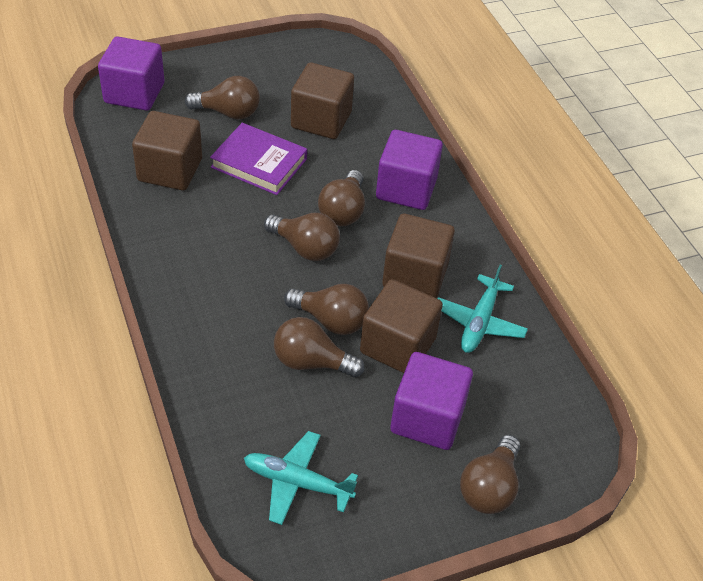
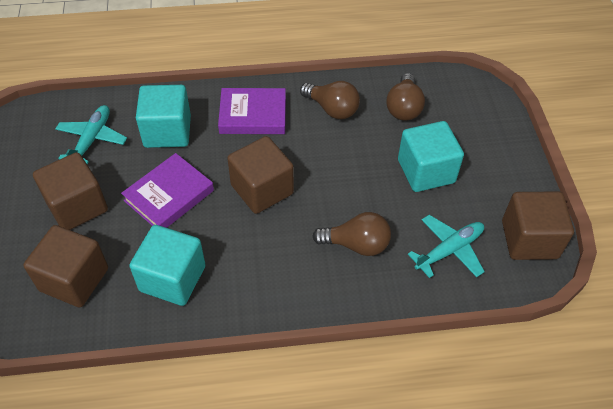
brown light bulb: 6 -> 3
purple book: 1 -> 2
purple cube: 3 -> 0
turquoise cube: 0 -> 3

